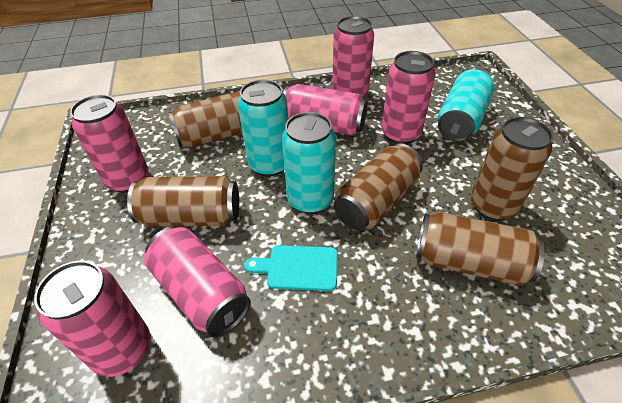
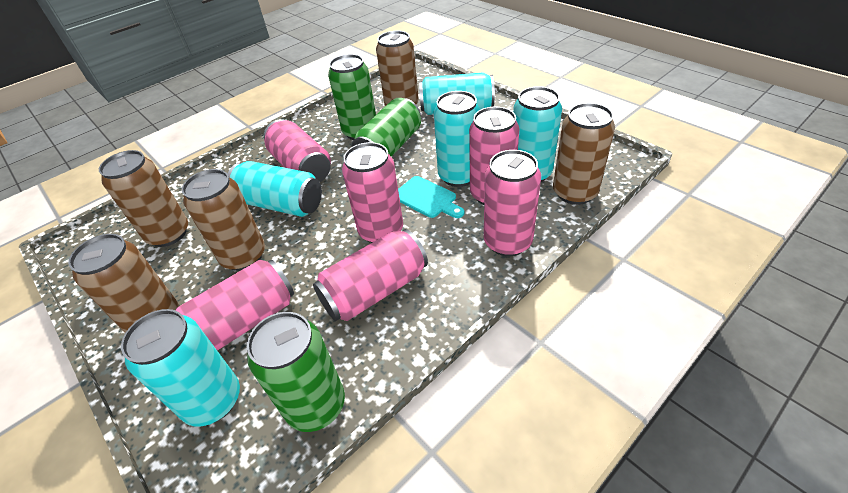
green can: 0 -> 3
turquoise can: 3 -> 5

